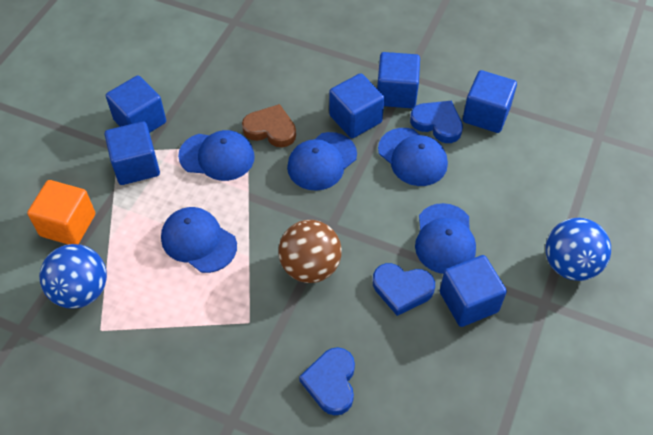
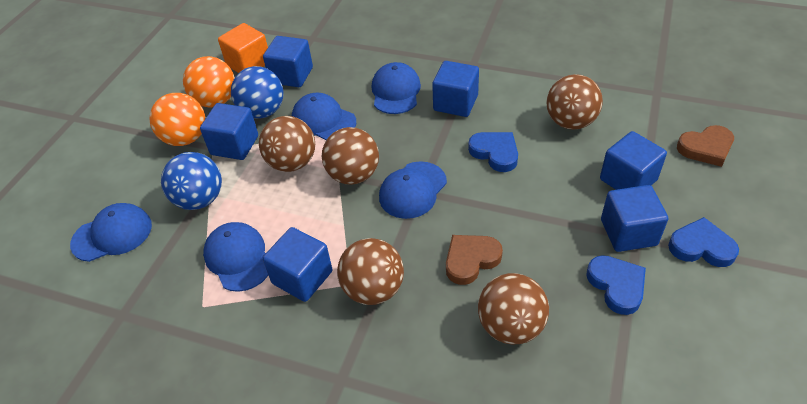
brown ball: 1 -> 5
brown heart: 1 -> 2
orange ball: 0 -> 2

